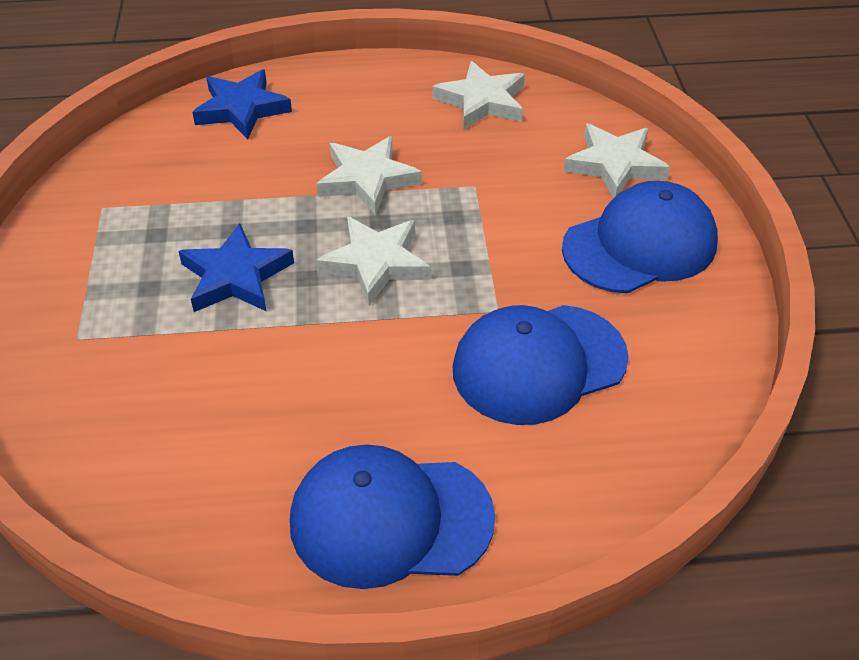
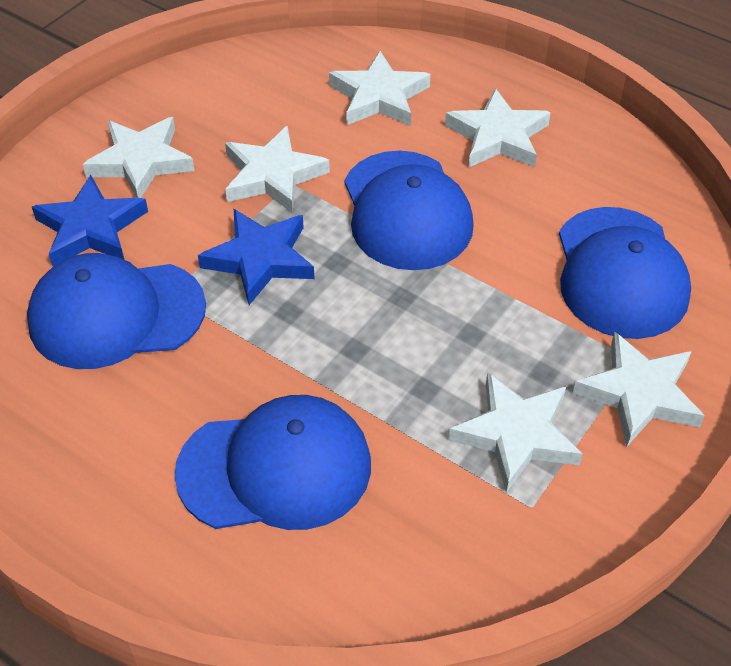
blue cap: 3 -> 4
white star: 4 -> 6

